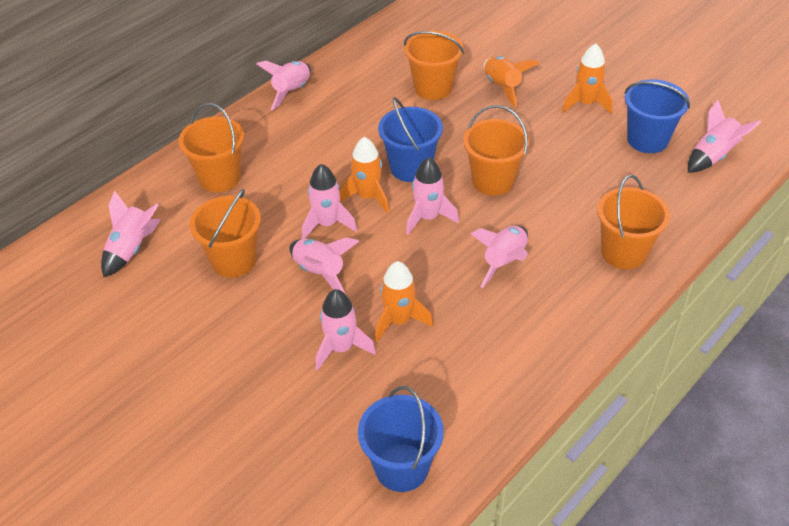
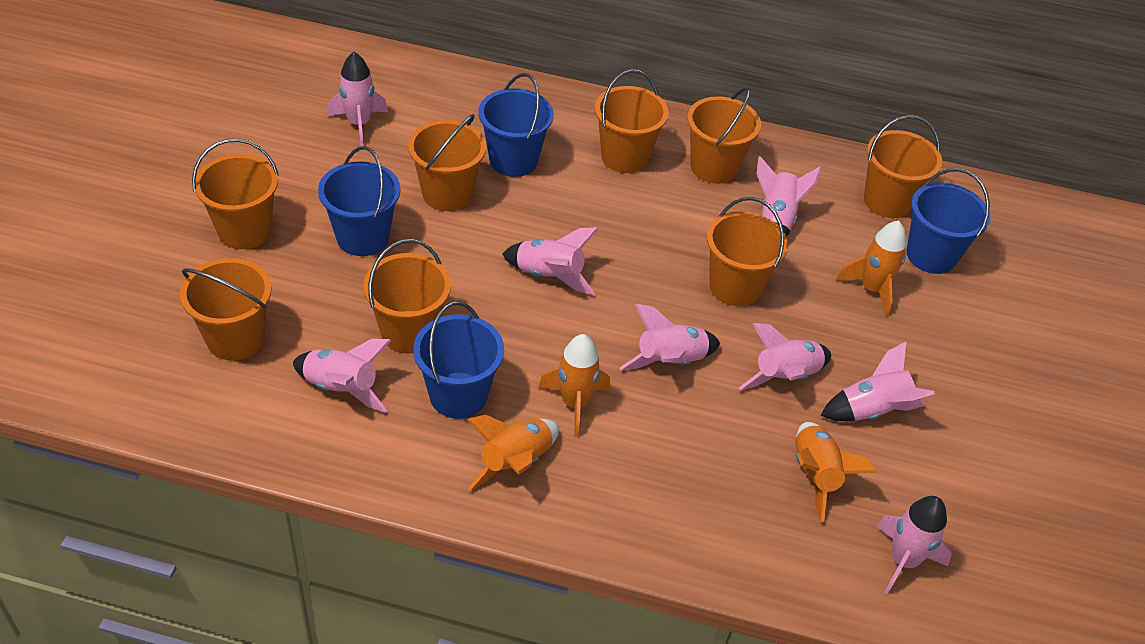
blue bucket: 3 -> 4
orange bucket: 5 -> 8

